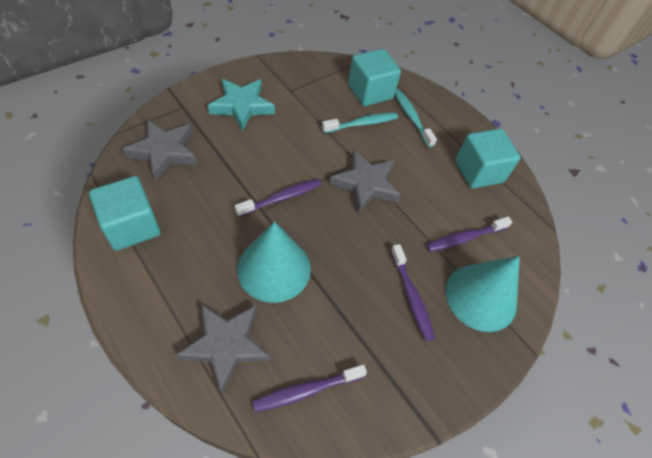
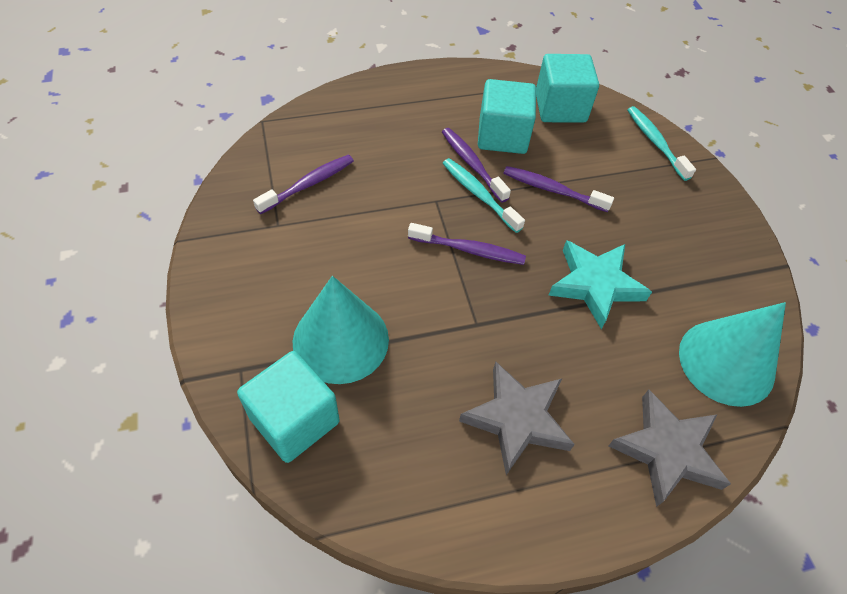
grey star: 3 -> 2

